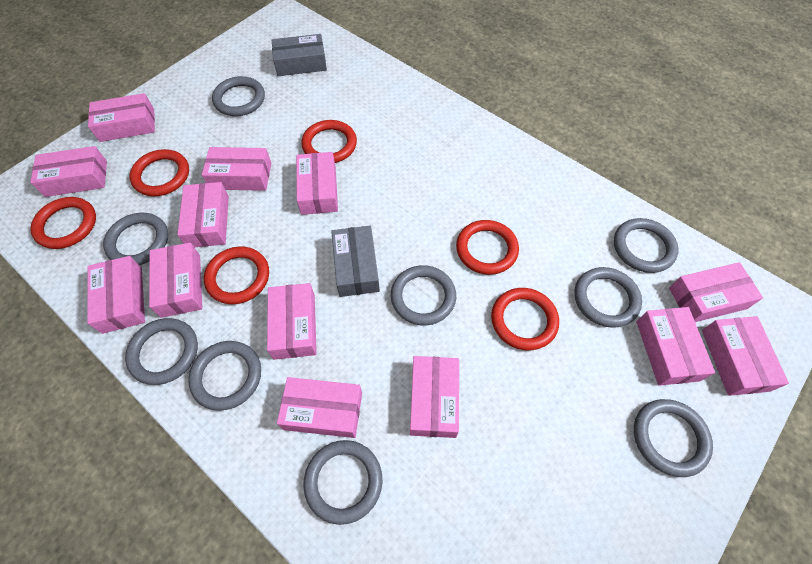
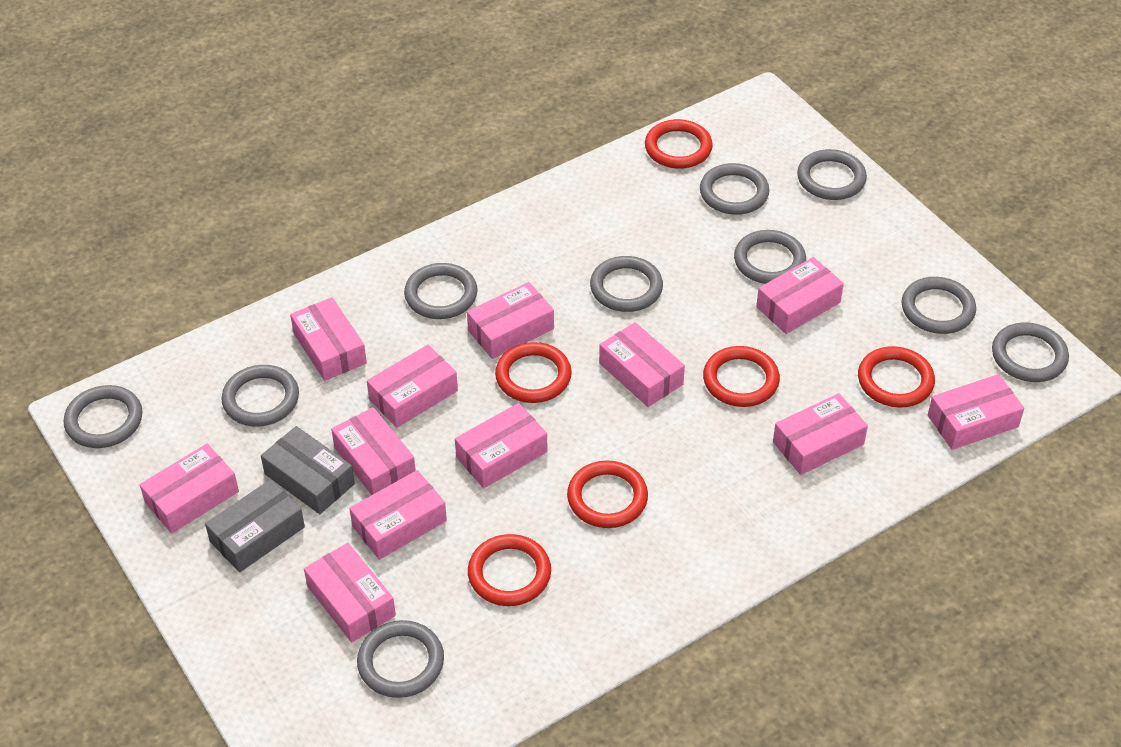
grey ring: 9 -> 10
pink box: 13 -> 12

